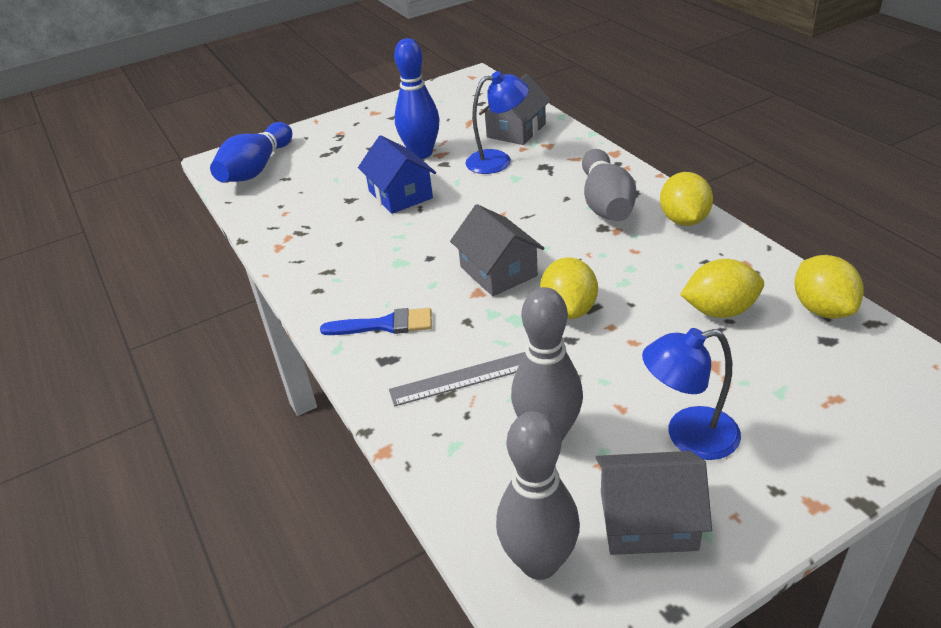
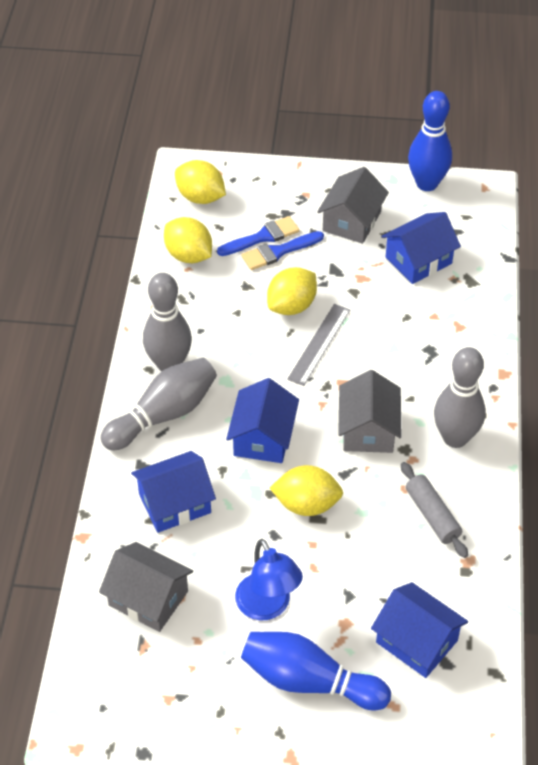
blue brush: 1 -> 2
blue house: 1 -> 4
blue lamp: 2 -> 1
grey rolling pin: 0 -> 1

